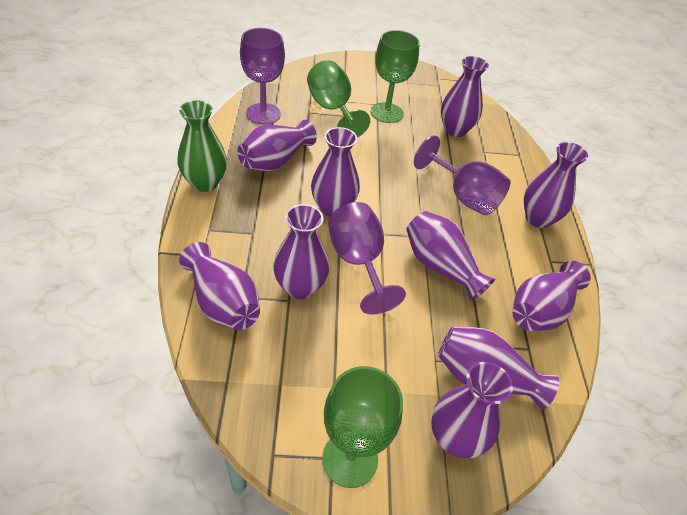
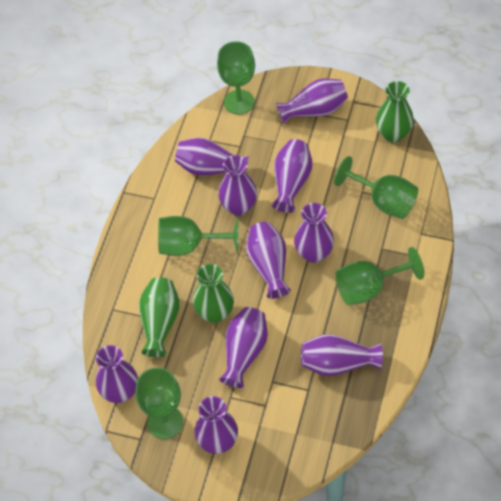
green goblet: 3 -> 5
green vase: 1 -> 3
purple goblet: 3 -> 0

